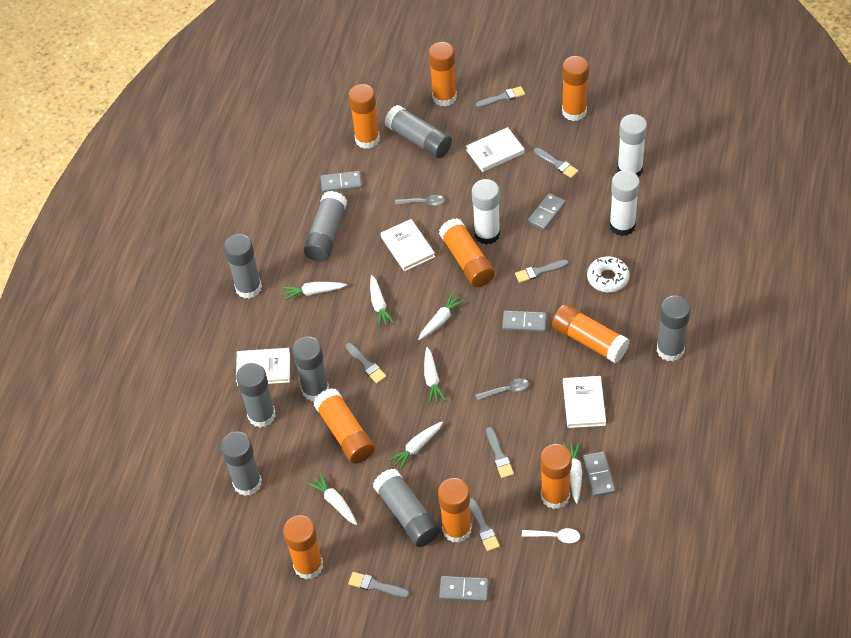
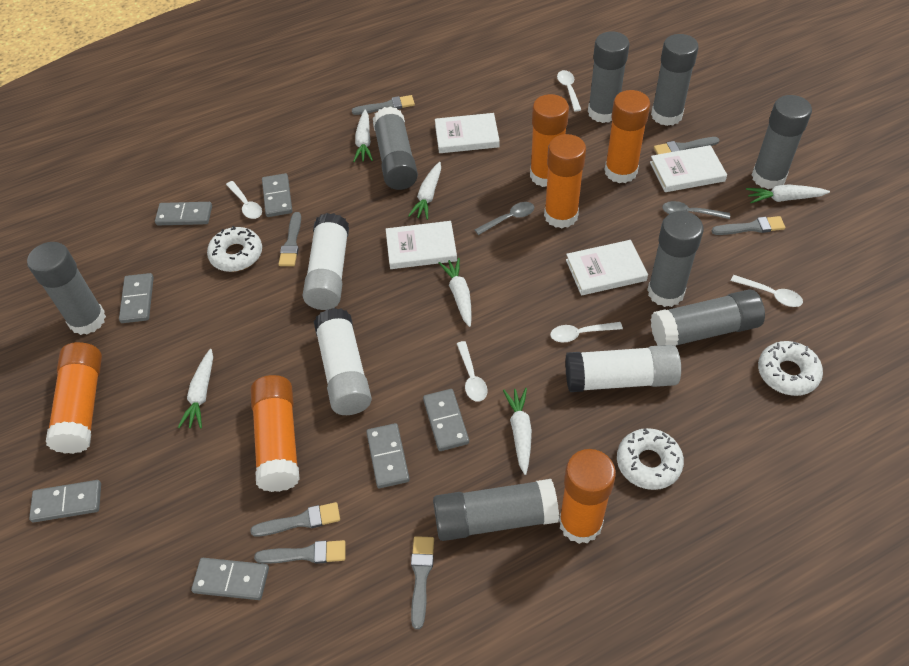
grey domino: 5 -> 7
orange glue stick: 9 -> 6
white carrot: 7 -> 6
white donut: 1 -> 3
white spoon: 1 -> 5

